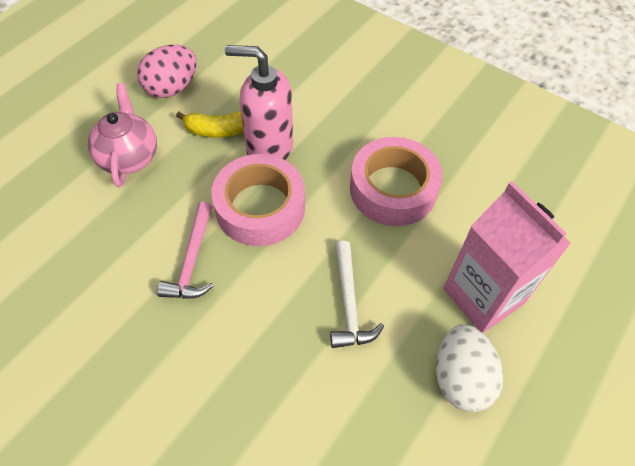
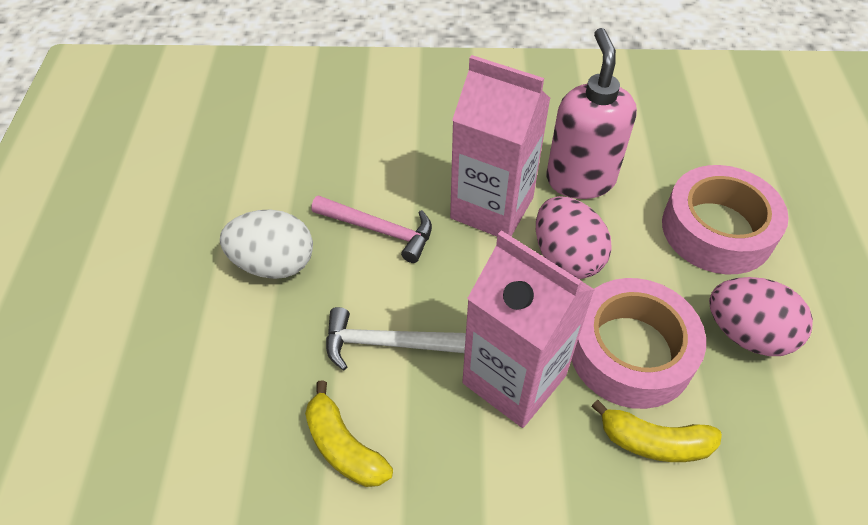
pink carton: 1 -> 2
pink egg: 1 -> 2
pink teapot: 1 -> 0
yellow banana: 1 -> 2

